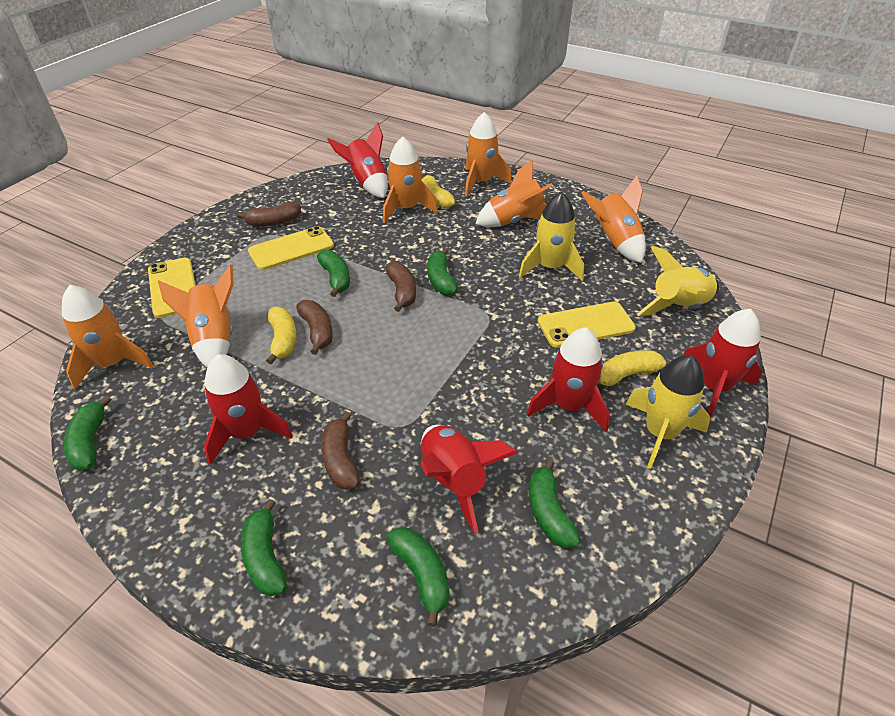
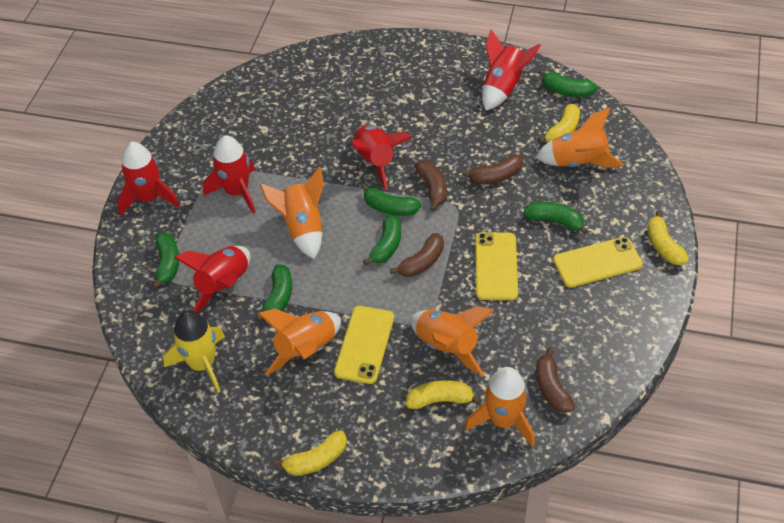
orange rocket: 6 -> 5
yellow banana: 3 -> 4
yellow rocket: 3 -> 1

